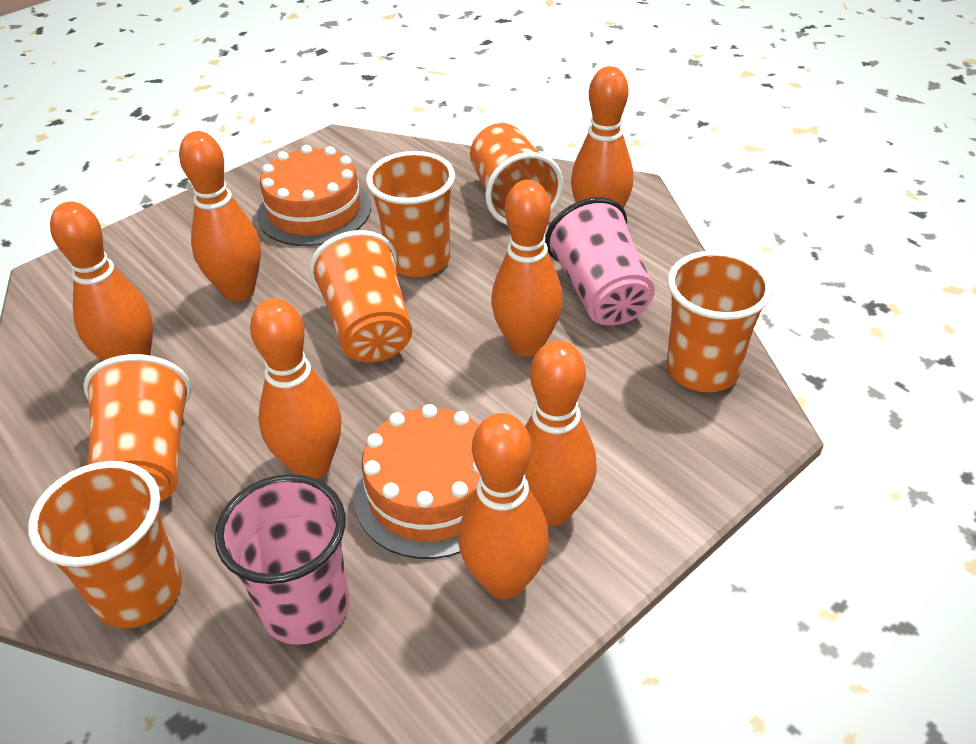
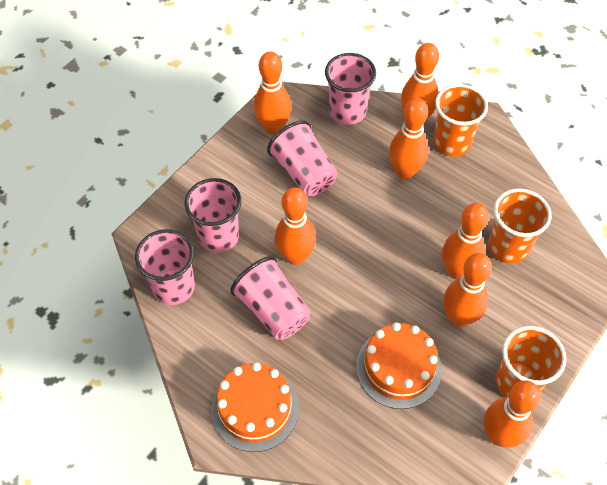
orange cup: 6 -> 3
pink cup: 2 -> 5

